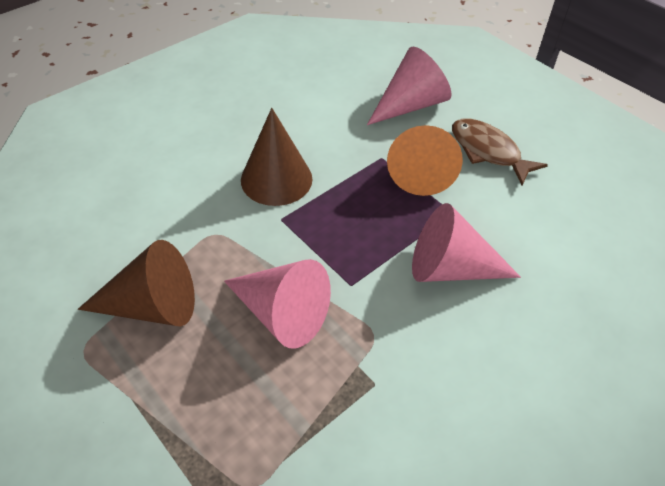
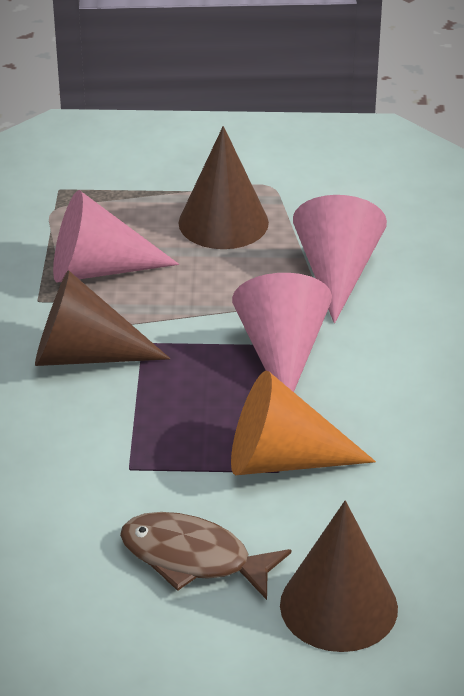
brown cone: 2 -> 3

